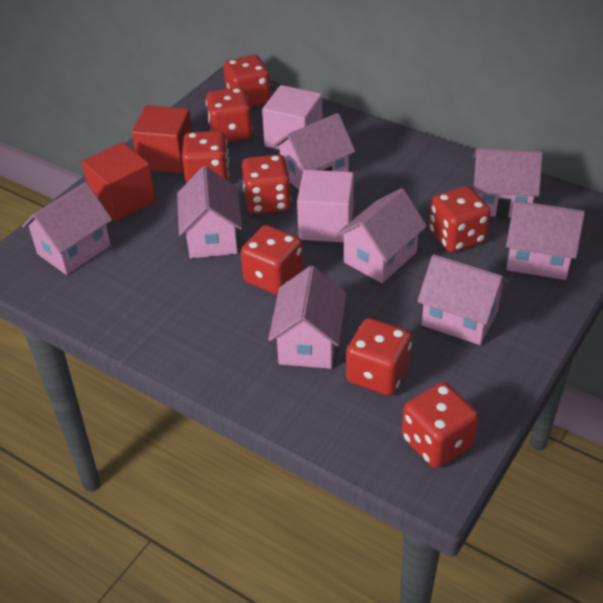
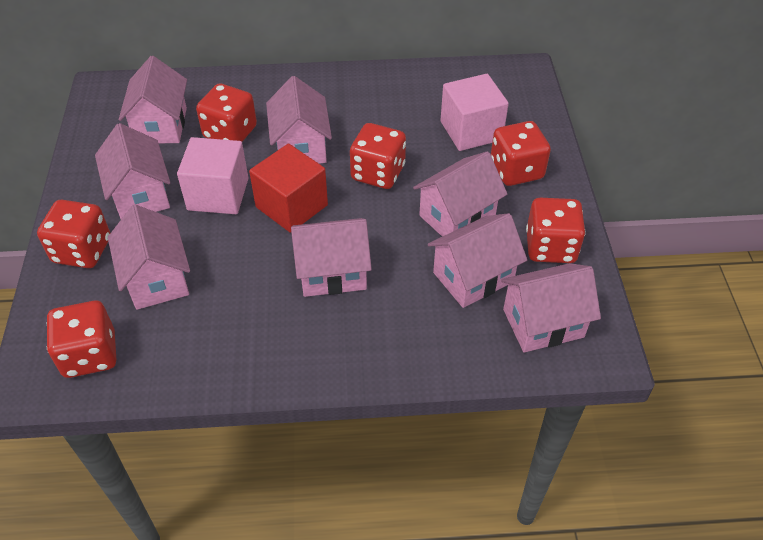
red cube: 2 -> 1
red dice: 8 -> 6

